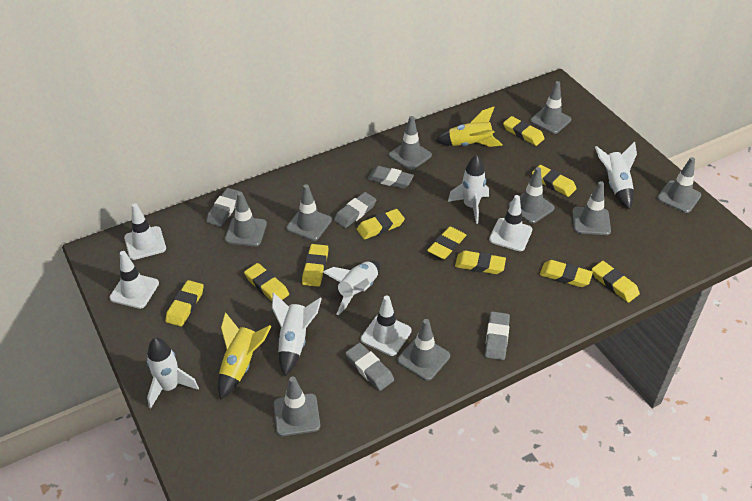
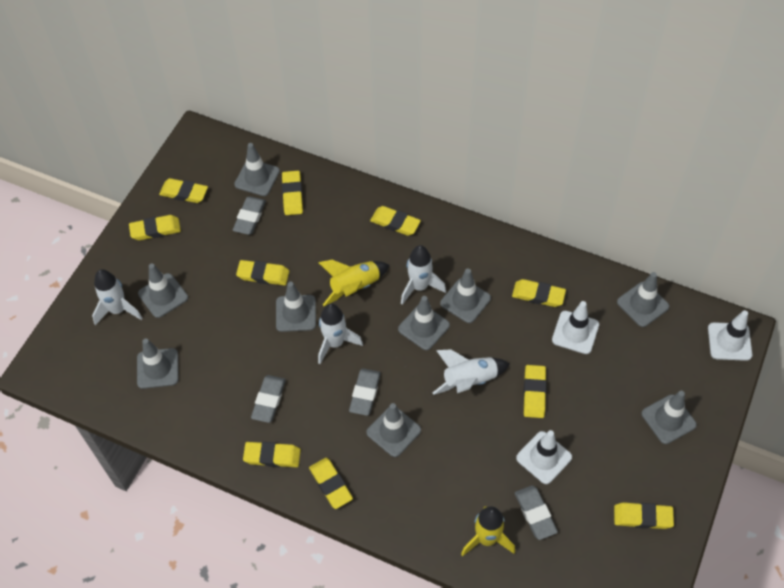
grey eraser: 5 -> 4
white rocket: 5 -> 4
white traffic cone: 4 -> 3

